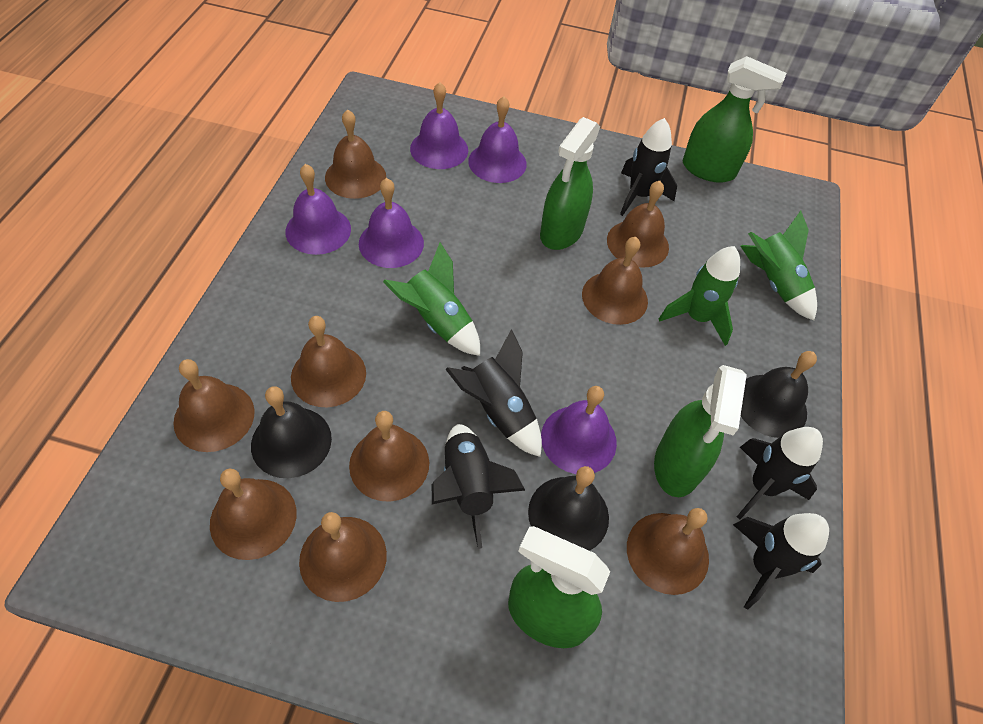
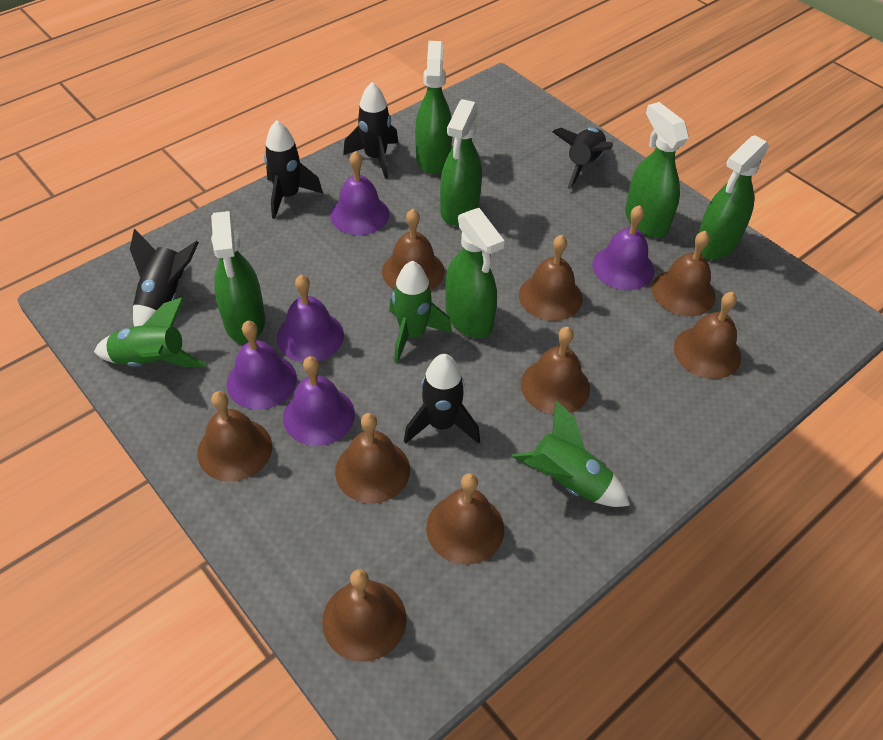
black bell: 3 -> 0
green spray bottle: 4 -> 6

